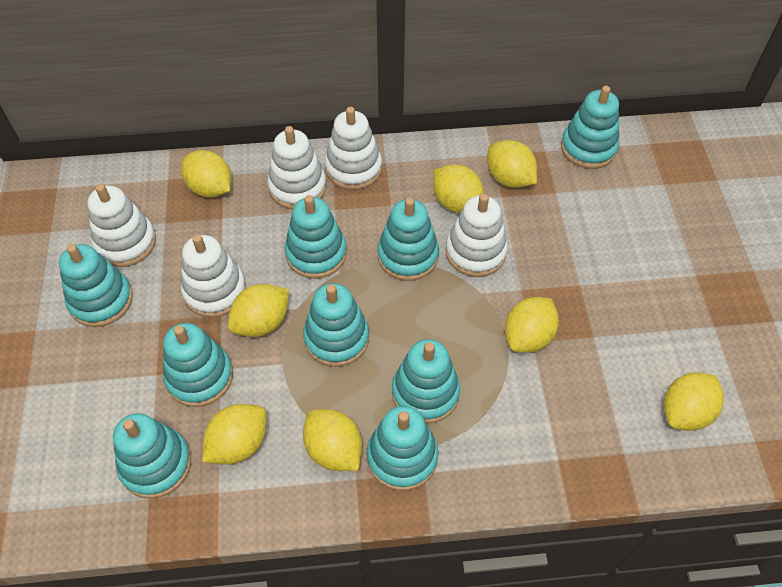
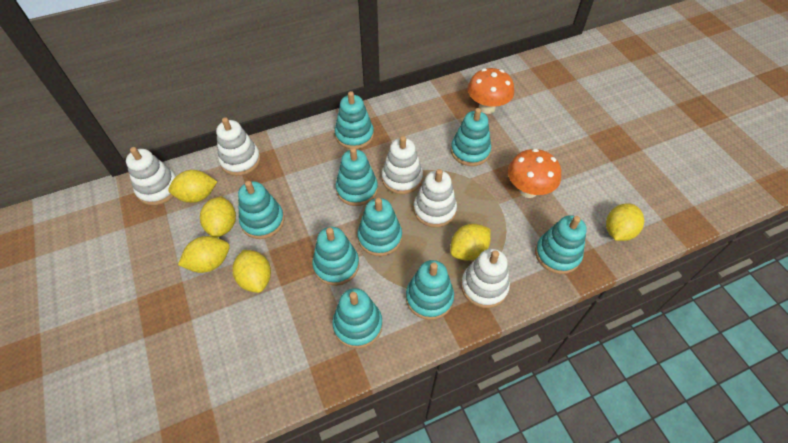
orange mushroom: 0 -> 2
yellow lemon: 8 -> 6

